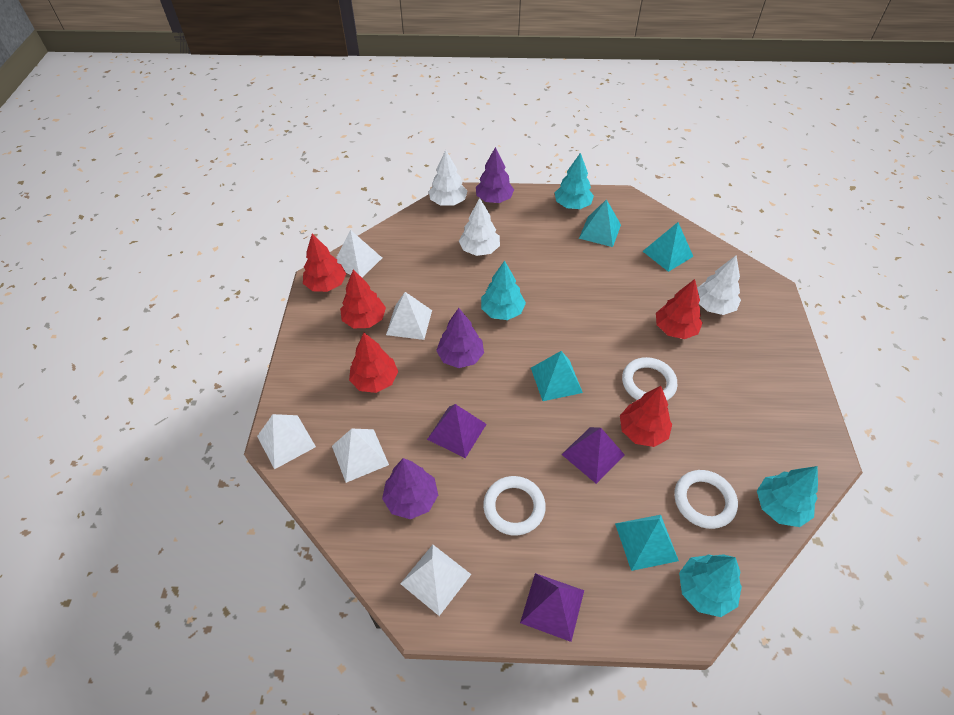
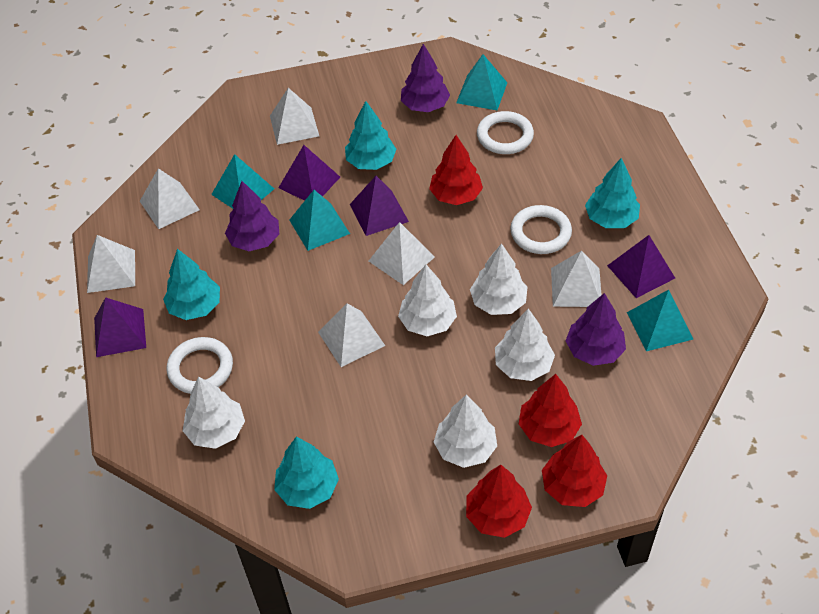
purple pyramid: 3 -> 4
red tree: 5 -> 4
white pyramid: 5 -> 6
white tree: 3 -> 5

